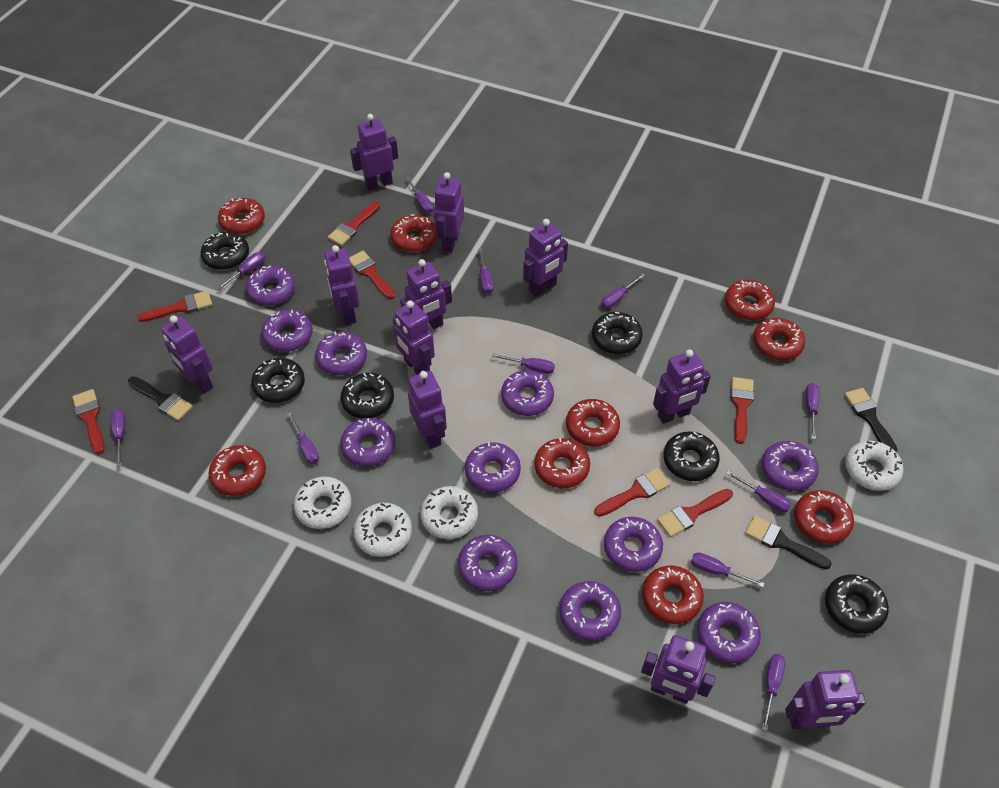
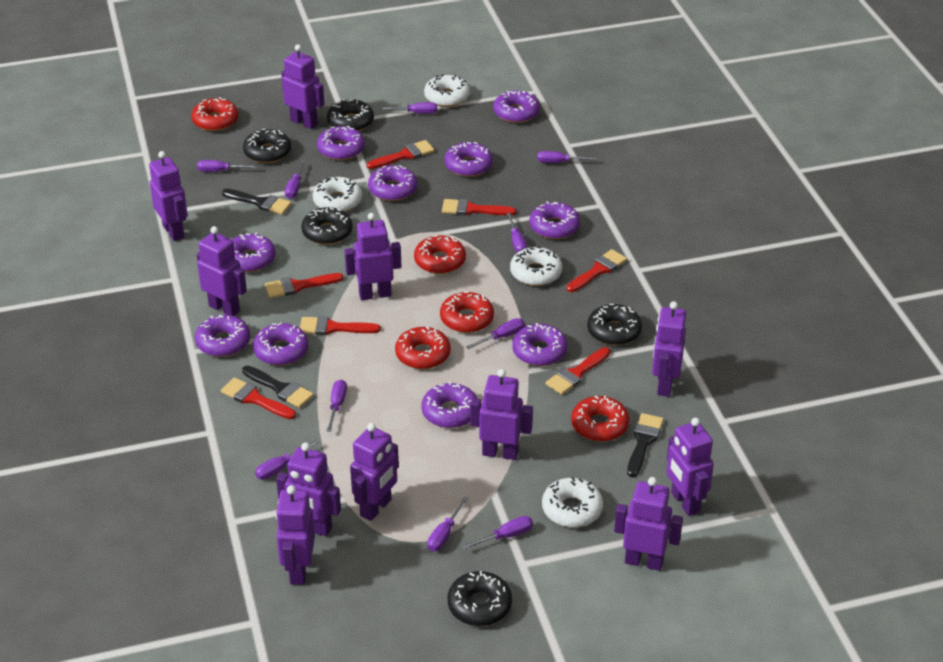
black donut: 6 -> 5
purple donut: 11 -> 10
purple screwdriver: 11 -> 10
red donut: 9 -> 5

